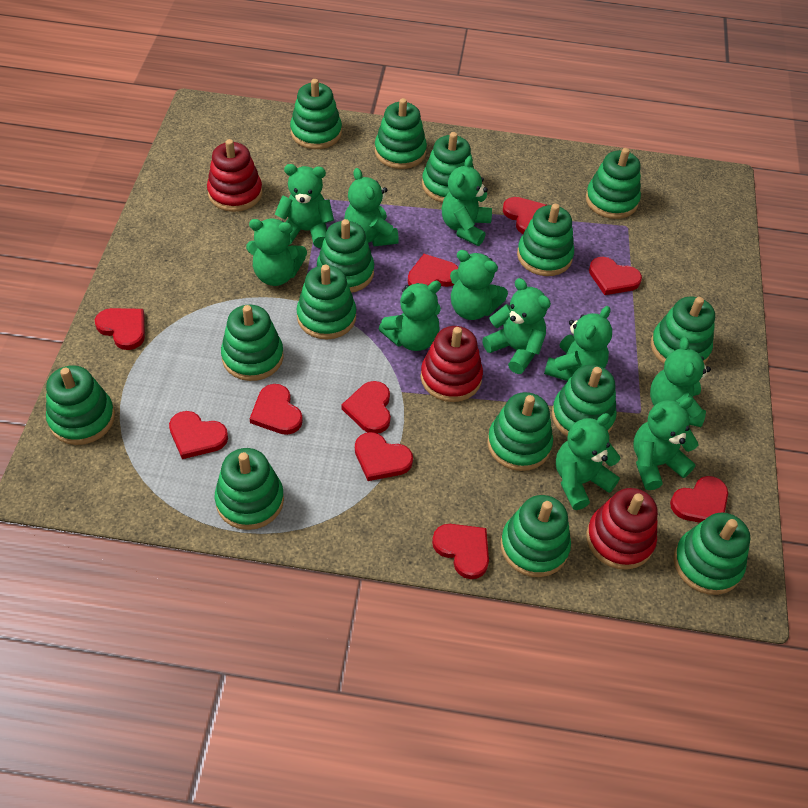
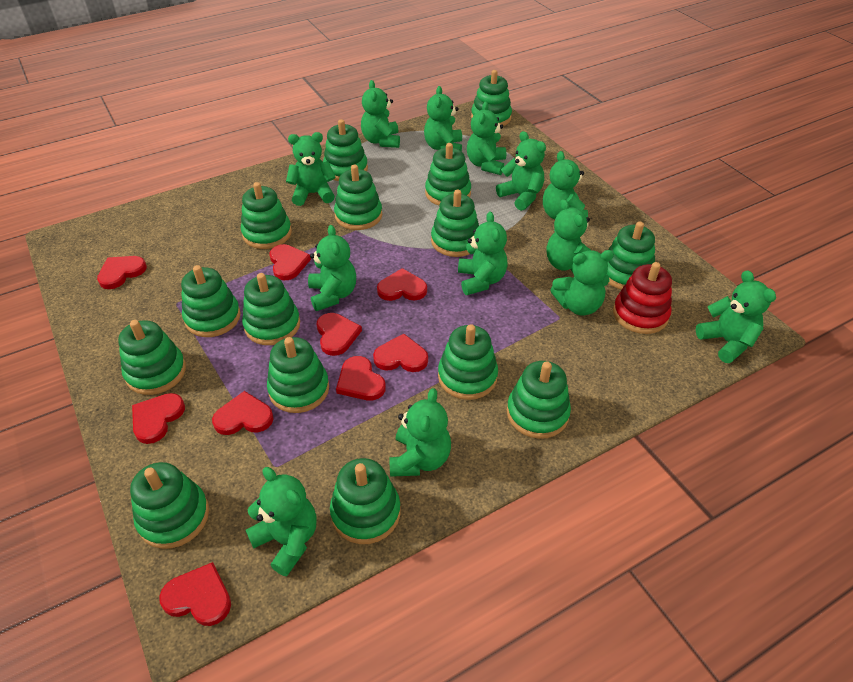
green teddy bear: 11 -> 13
red heart: 10 -> 9
red stacking toy: 3 -> 1

